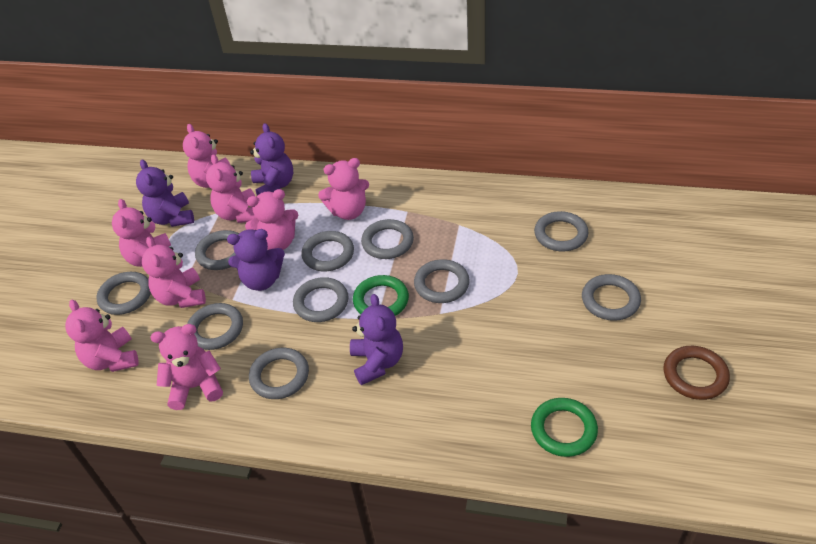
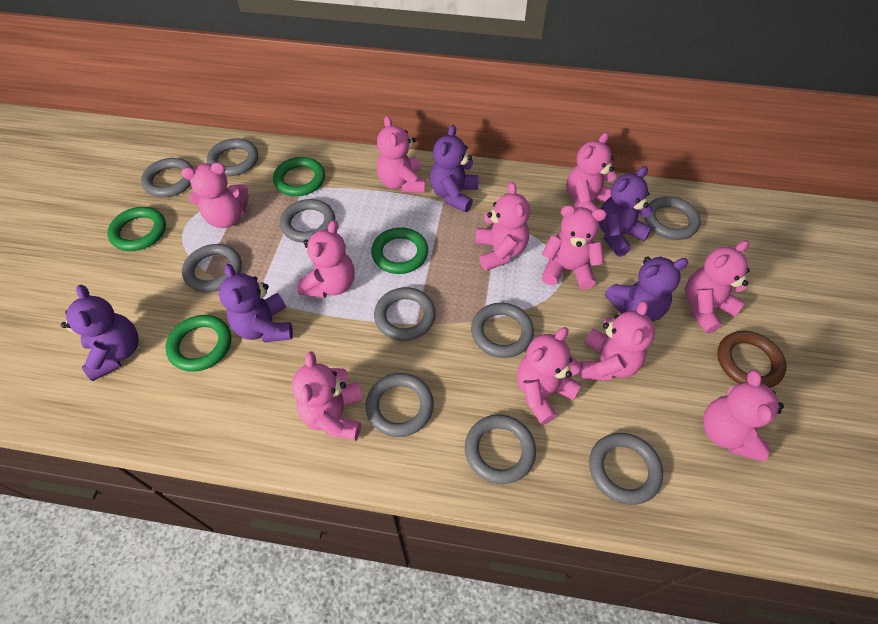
green ring: 2 -> 4
pink teddy bear: 8 -> 11
purple teddy bear: 4 -> 5

